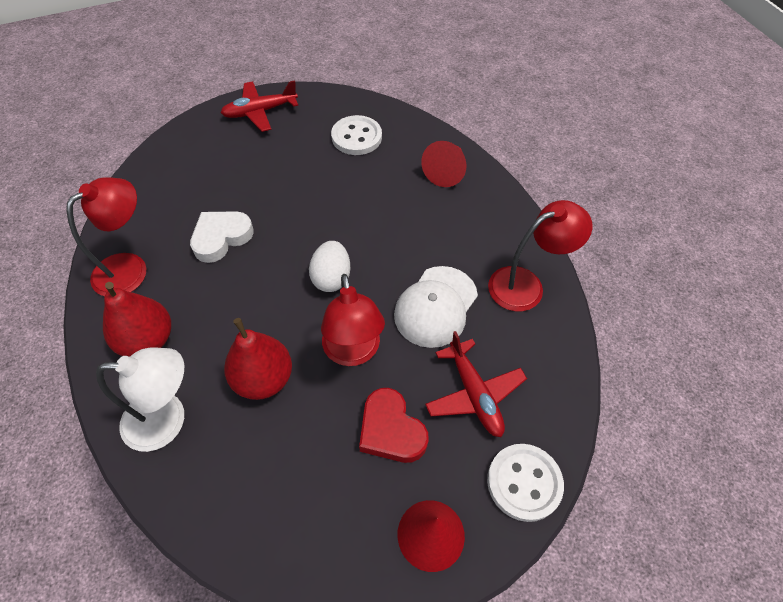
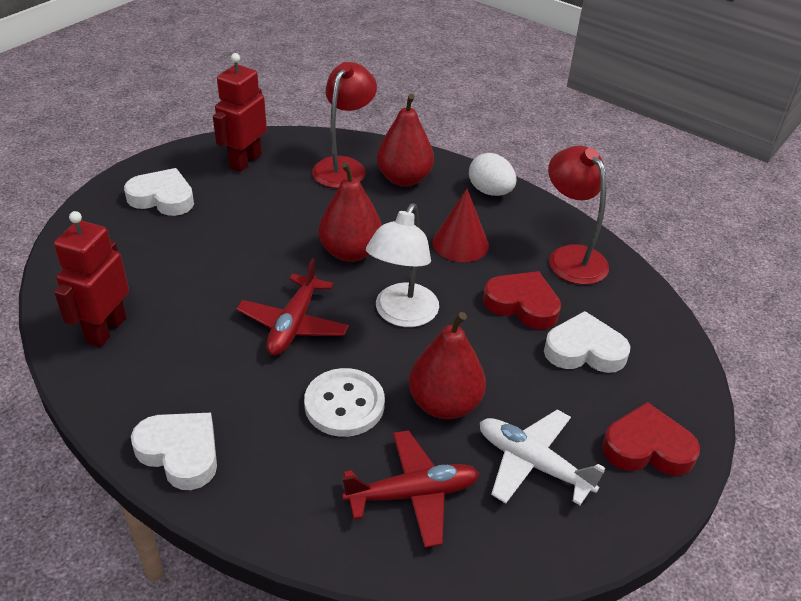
red cone: 2 -> 1
red heart: 1 -> 2
red lamp: 3 -> 2
red pear: 2 -> 3
red robot: 0 -> 2
white button: 2 -> 1
white cap: 1 -> 0
white heart: 1 -> 3
white plane: 0 -> 1

